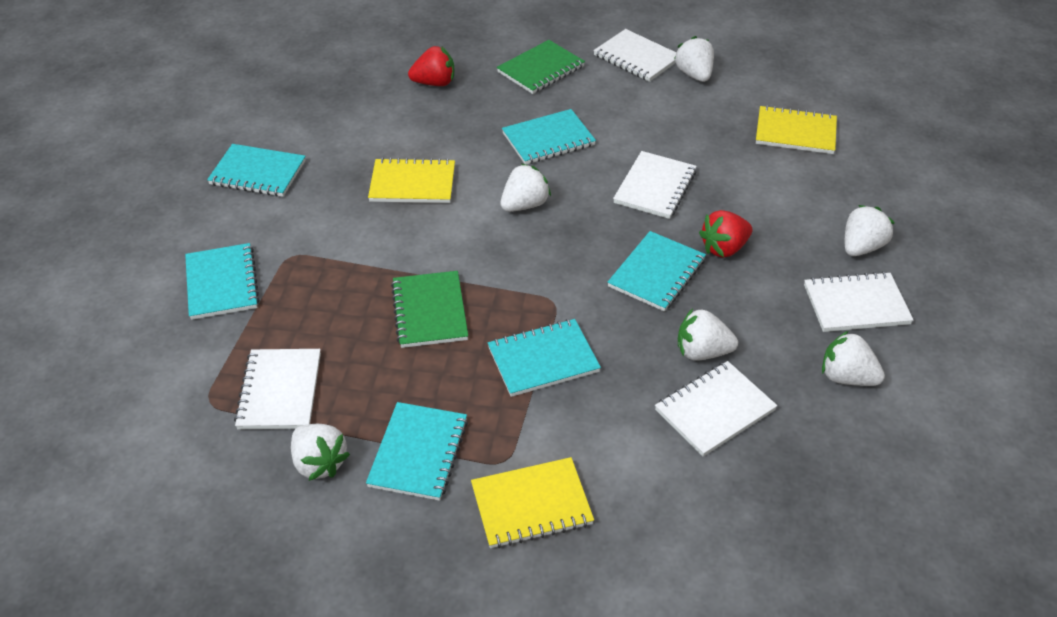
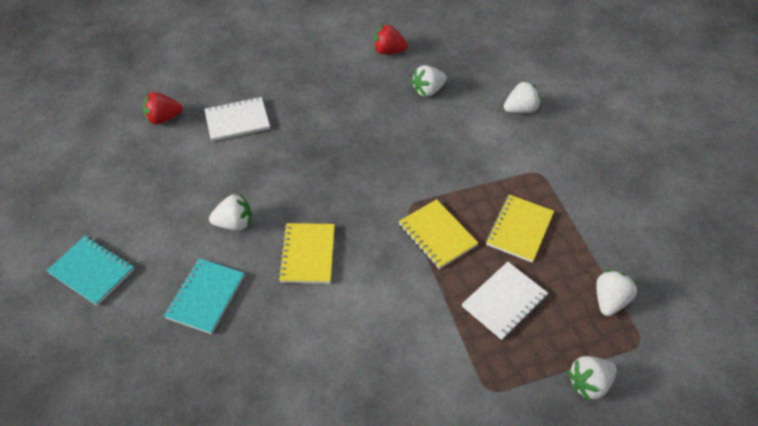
green notebook: 2 -> 0
turquoise notebook: 6 -> 2
white notebook: 5 -> 2
white strawberry: 6 -> 5

